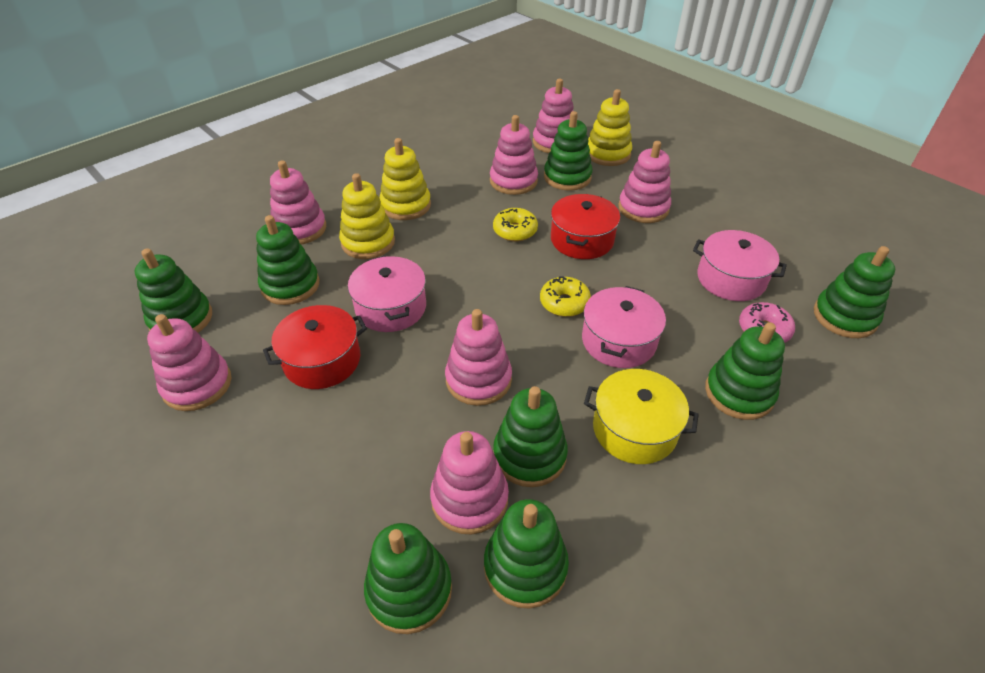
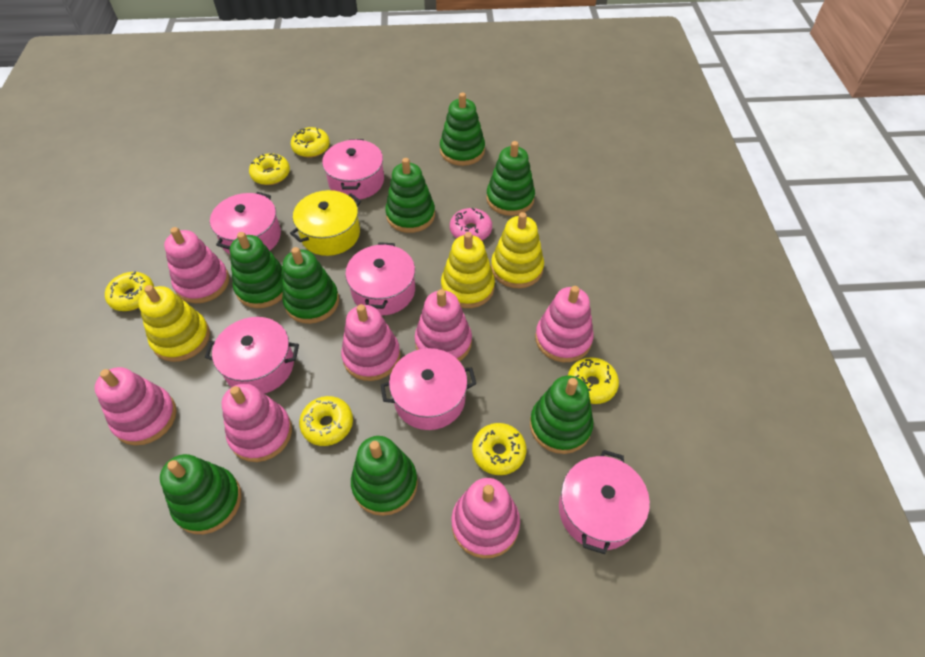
pink pot: 3 -> 6
red pot: 2 -> 0
yellow donut: 2 -> 6

